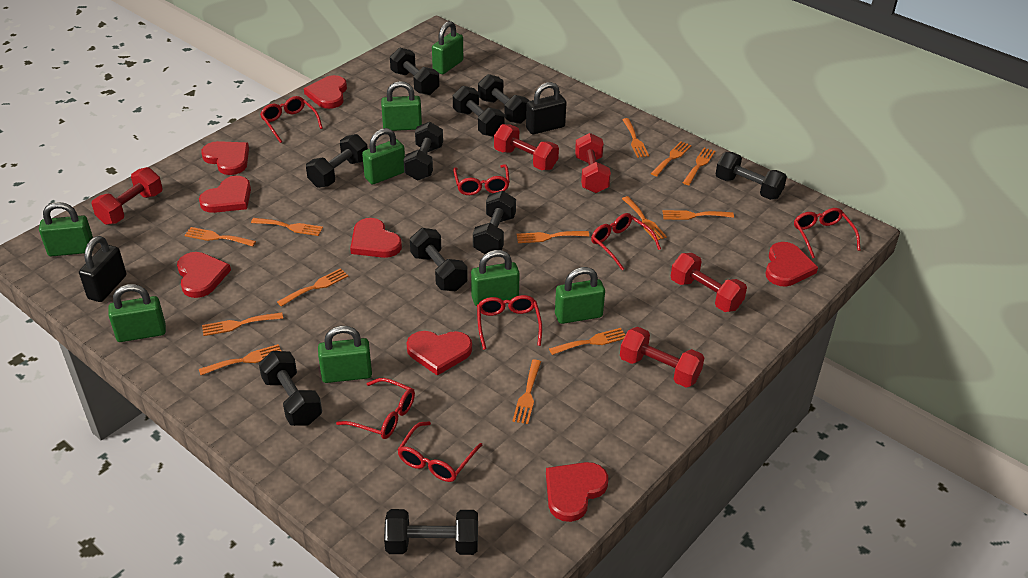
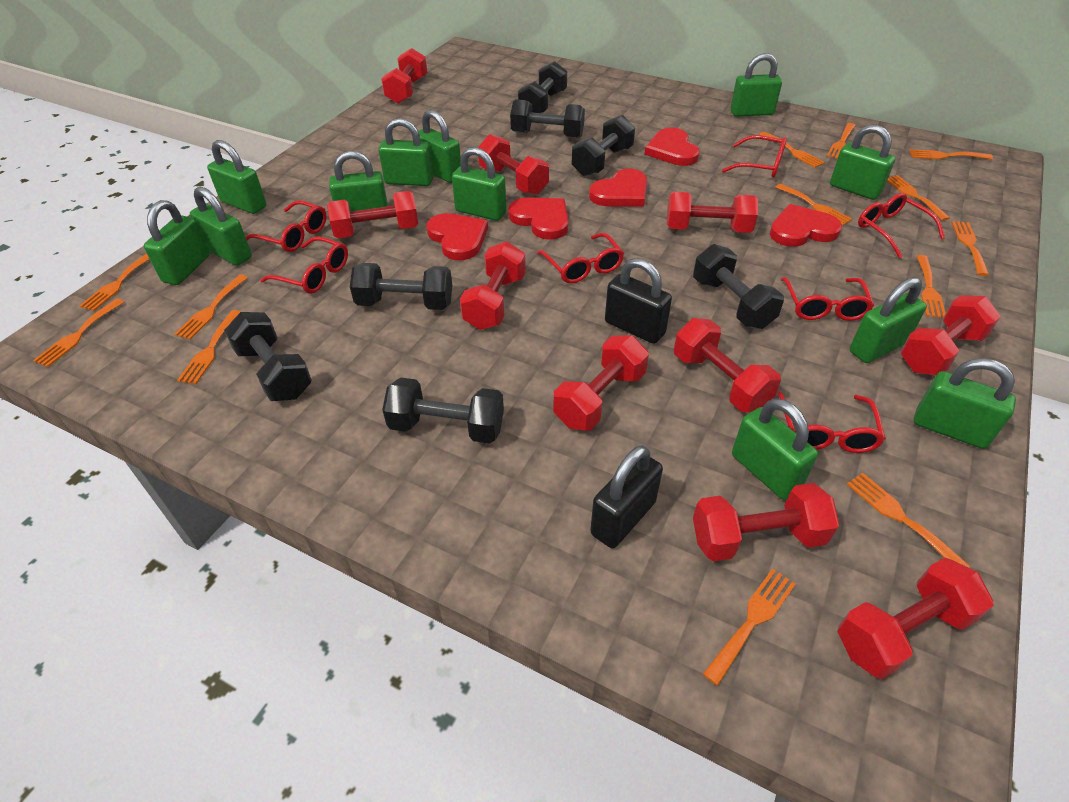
black dumbbell: 10 -> 7
green padlock: 8 -> 12
red dumbbell: 5 -> 10
red heart: 8 -> 5

